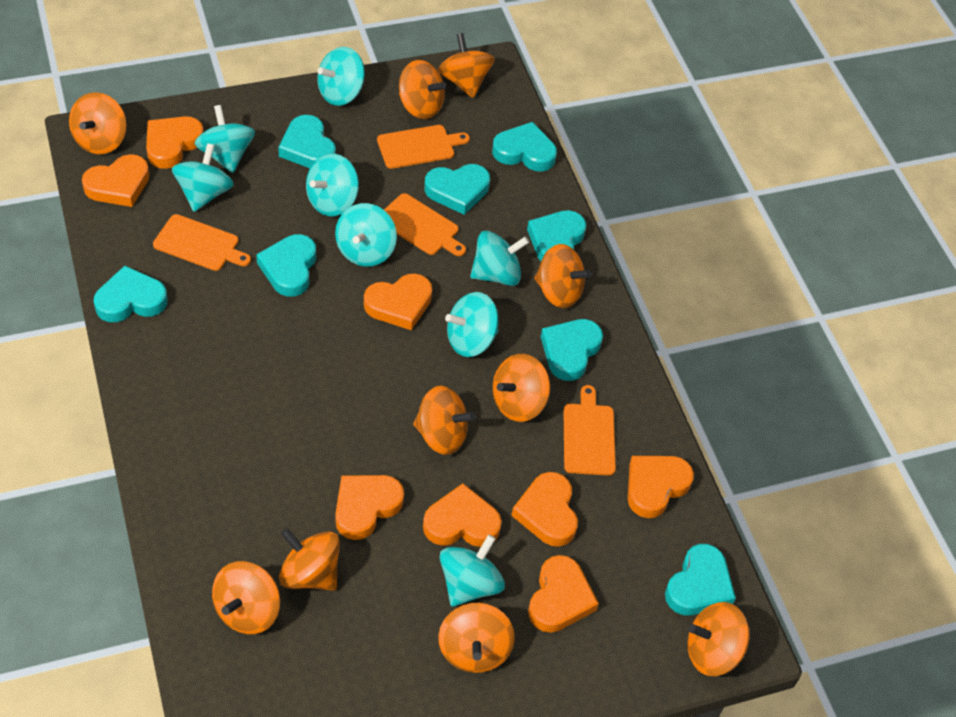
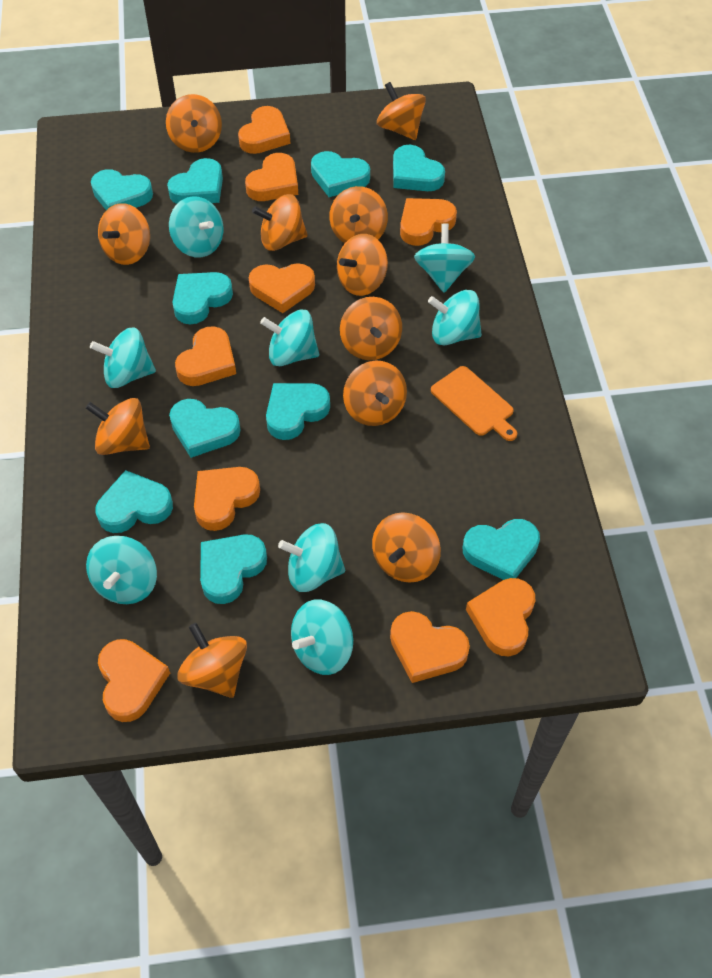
orange cutting board: 4 -> 1
orange heart: 8 -> 9
orange spinning top: 10 -> 11
turquoise heart: 8 -> 10

